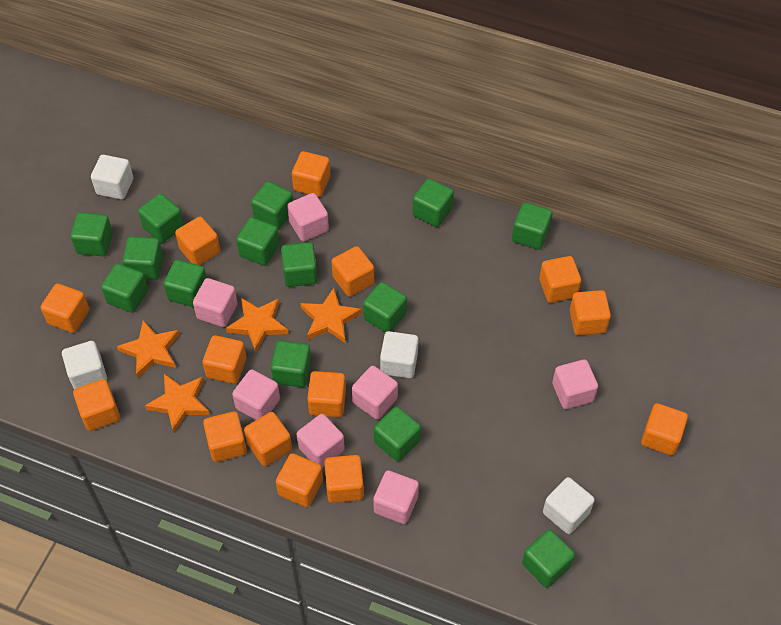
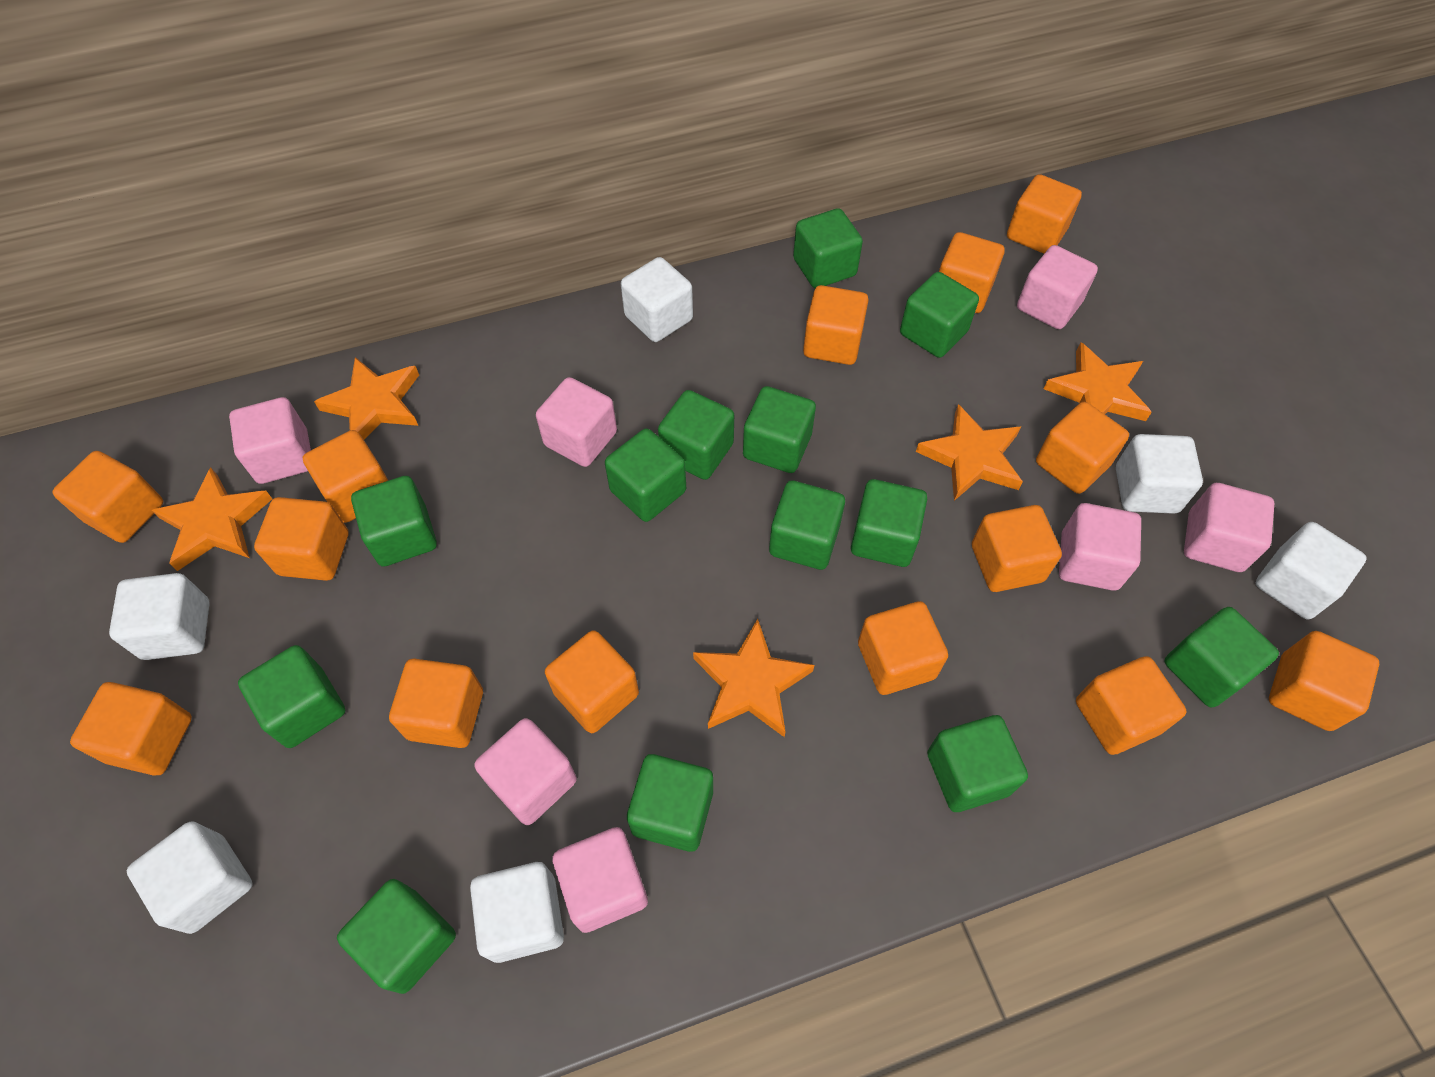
green cube: 14 -> 13
orange star: 4 -> 5
white cube: 4 -> 6

